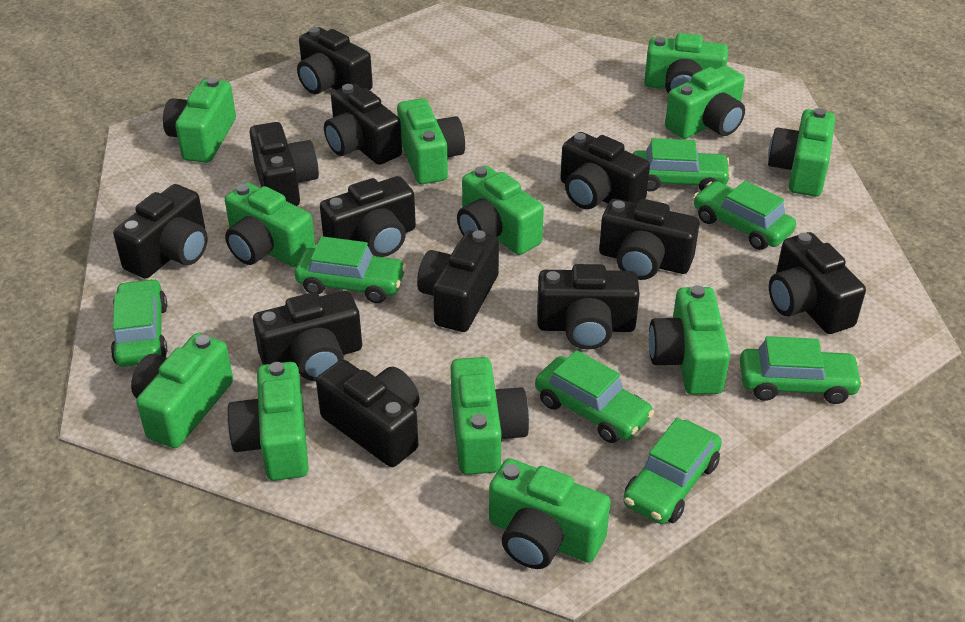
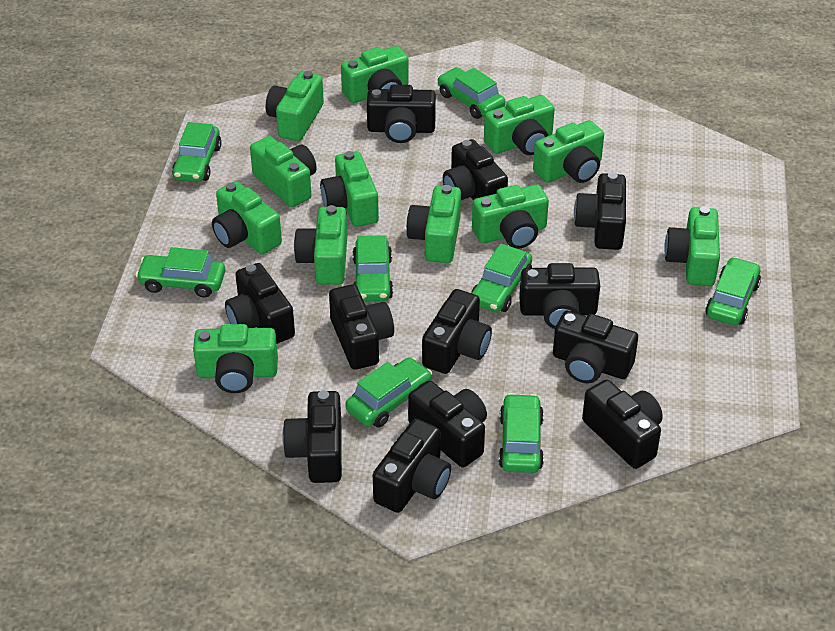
green car: 7 -> 8

